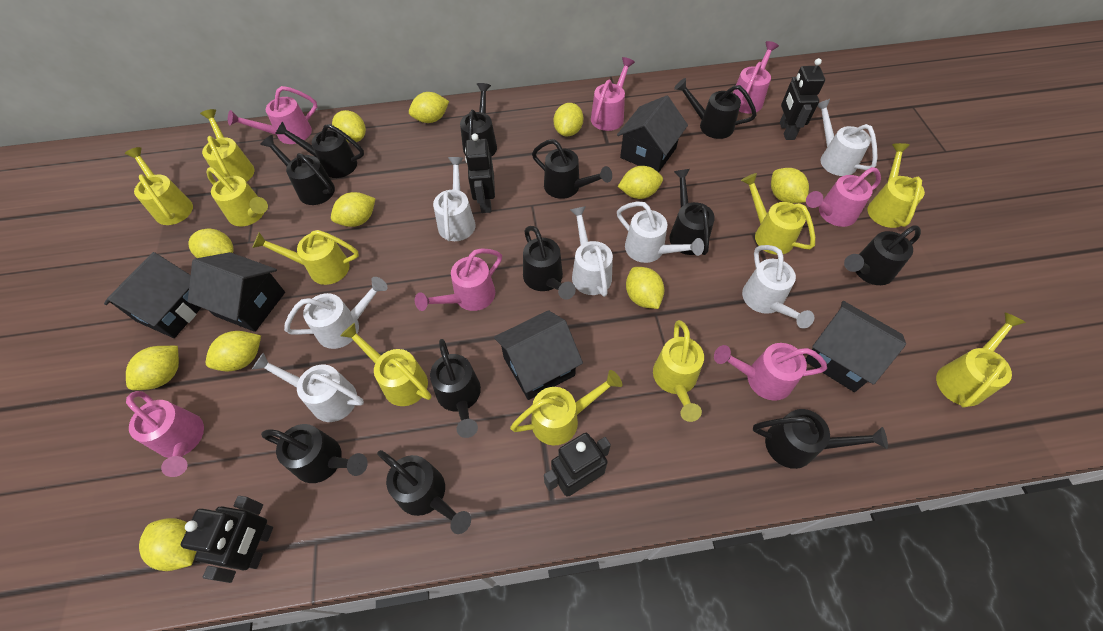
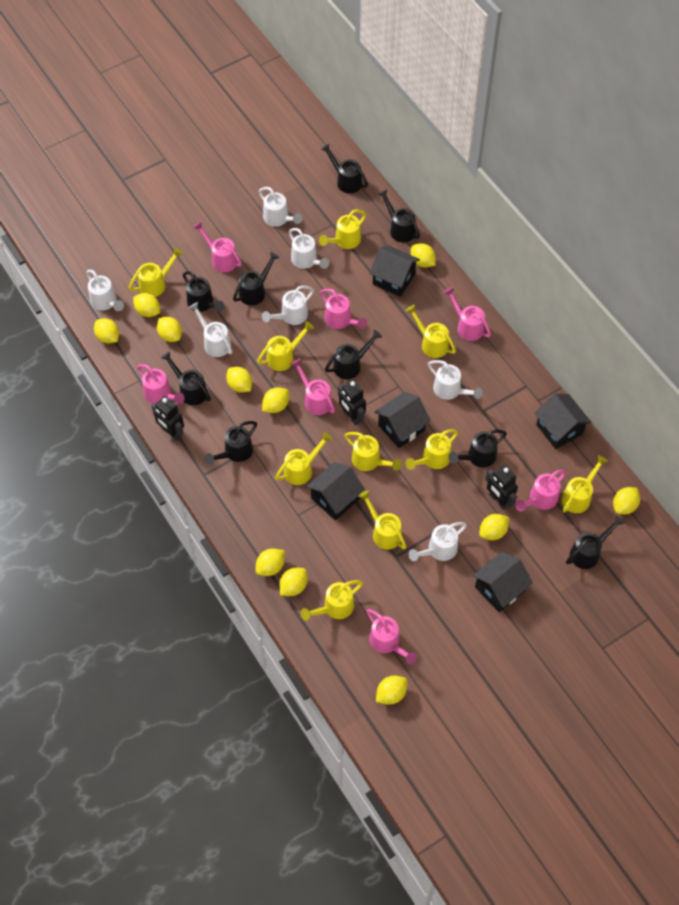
black robot: 4 -> 3
black watering can: 12 -> 9

